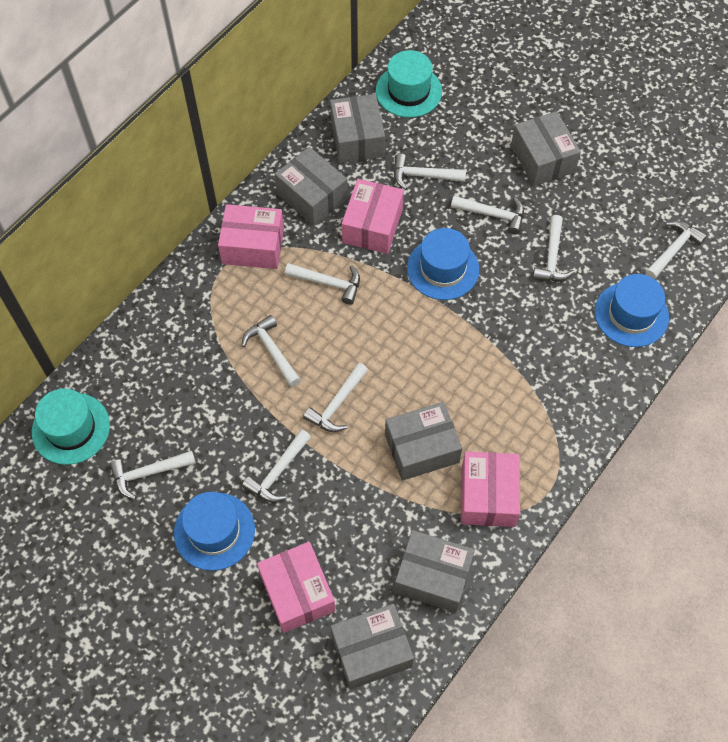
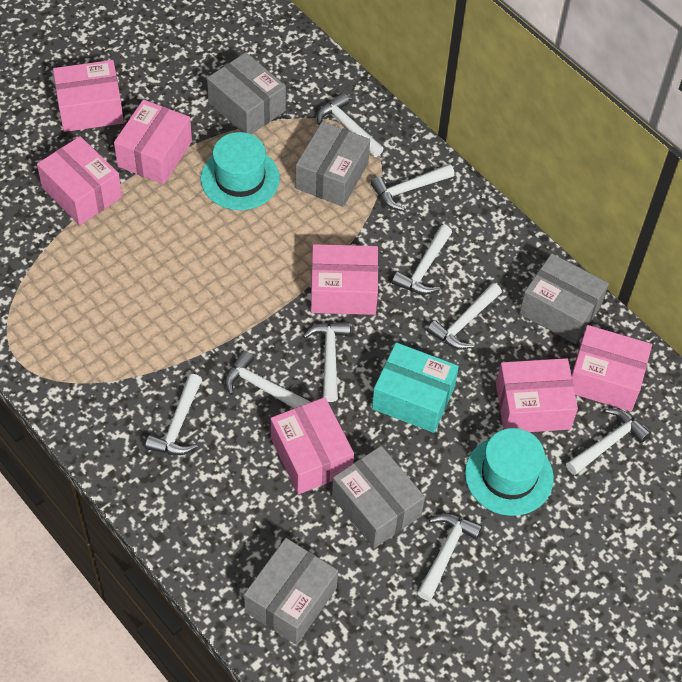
blue hat: 3 -> 0
grey box: 6 -> 5
pink box: 4 -> 7
turquoise box: 0 -> 1

